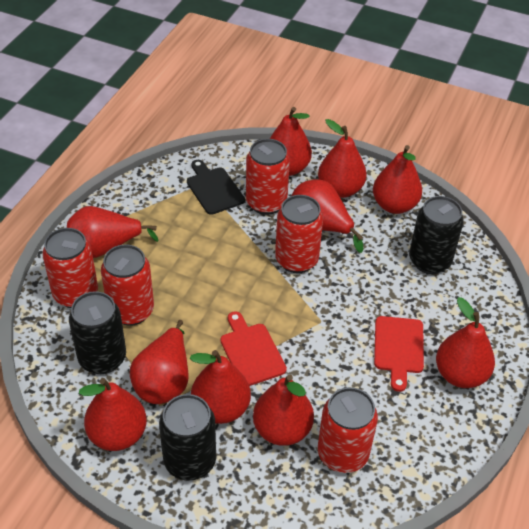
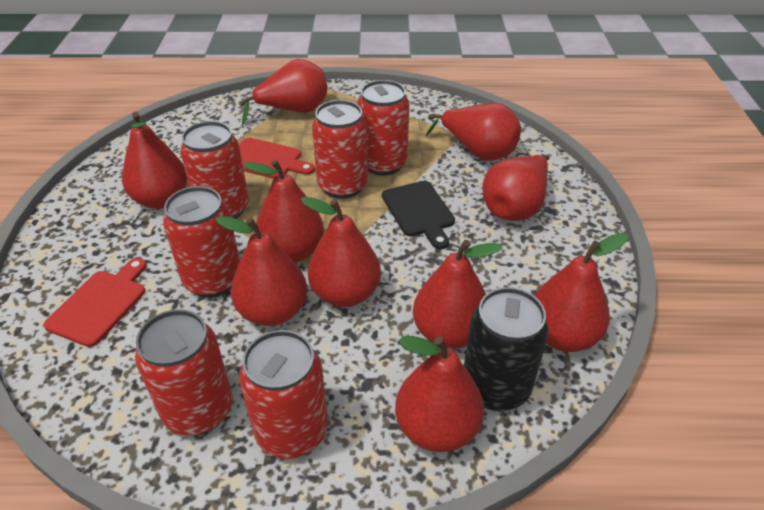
black can: 3 -> 1
red can: 5 -> 6

